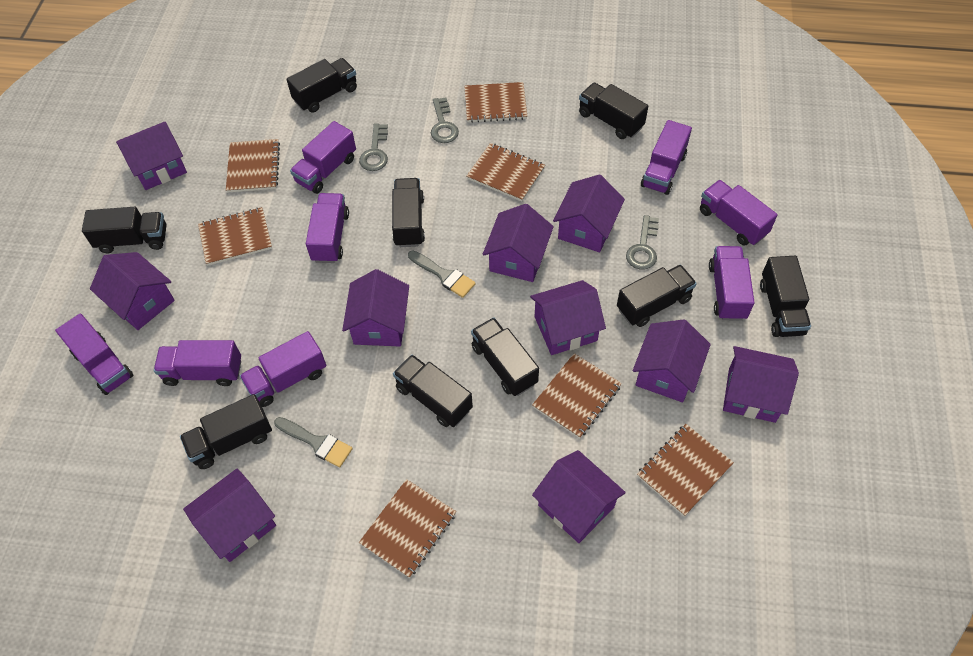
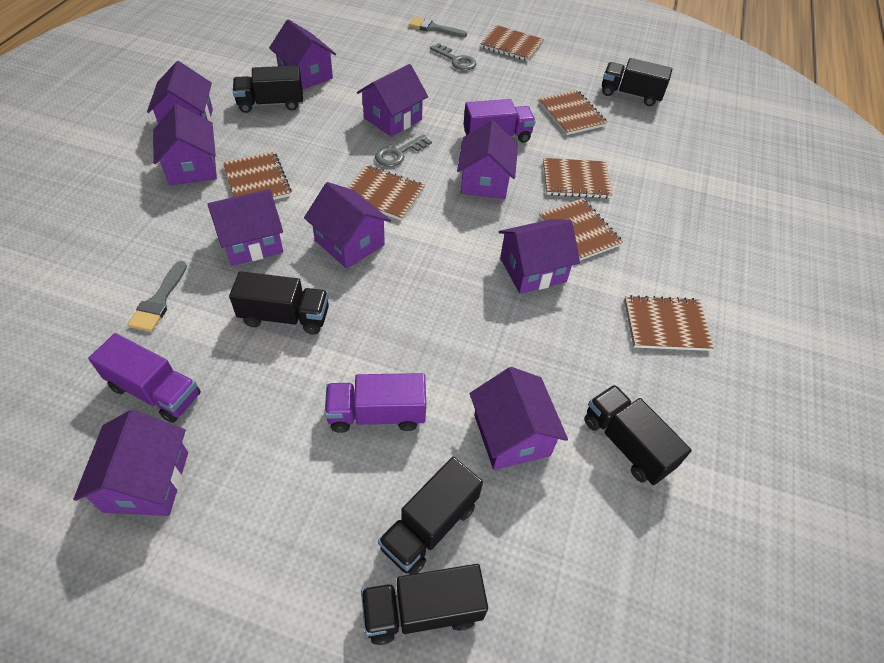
black truck: 9 -> 6
grey key: 3 -> 2
purple truck: 8 -> 3

